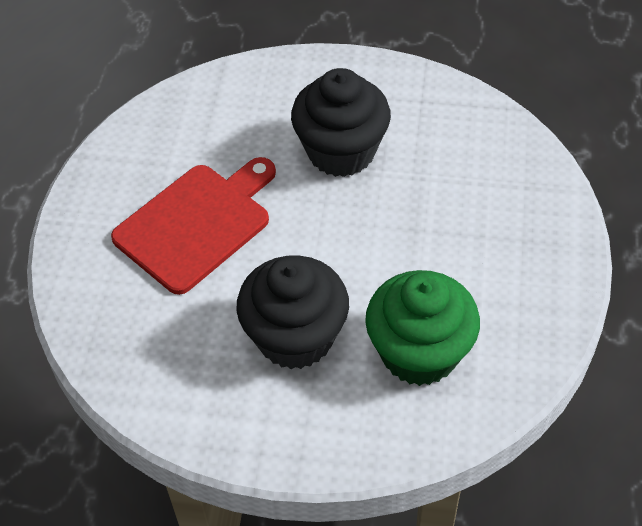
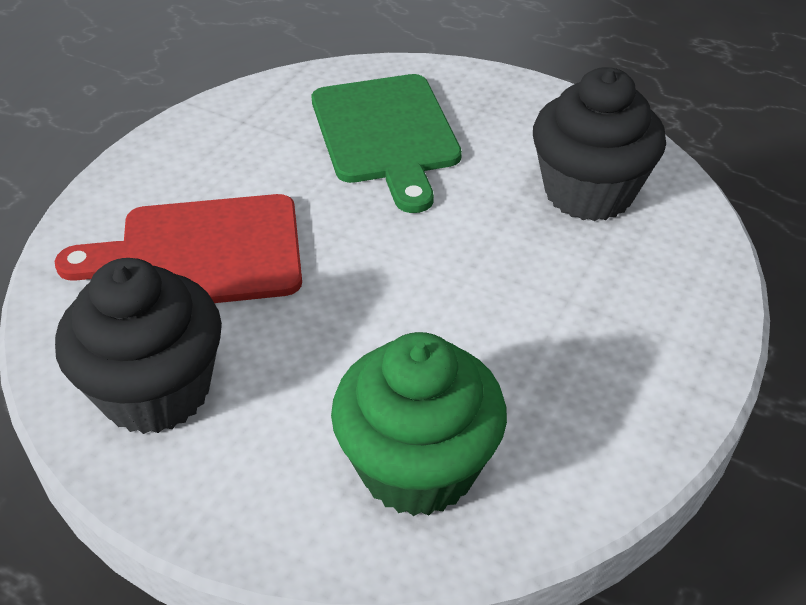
green cutting board: 0 -> 1

